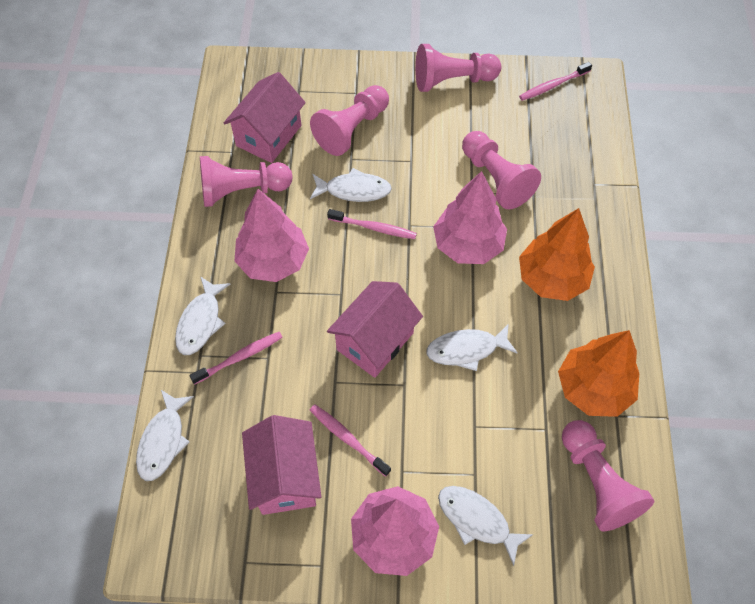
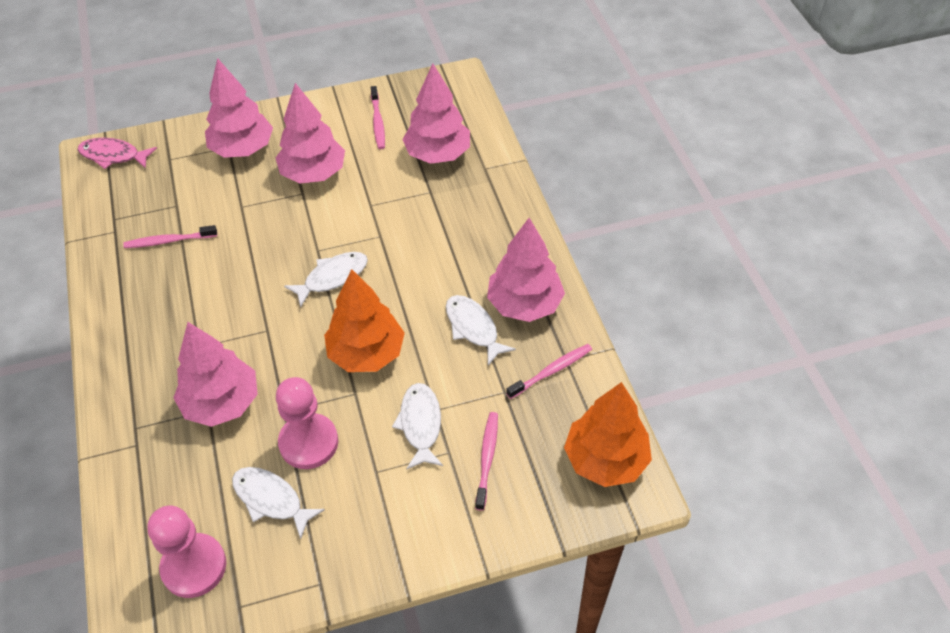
pink fish: 0 -> 1
pink house: 3 -> 0
pink pawn: 5 -> 2
pink tree: 3 -> 5
white fish: 5 -> 4

